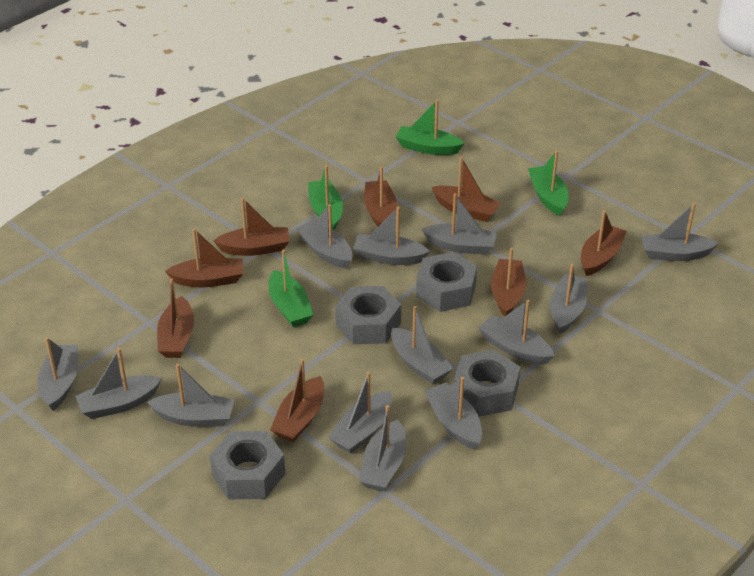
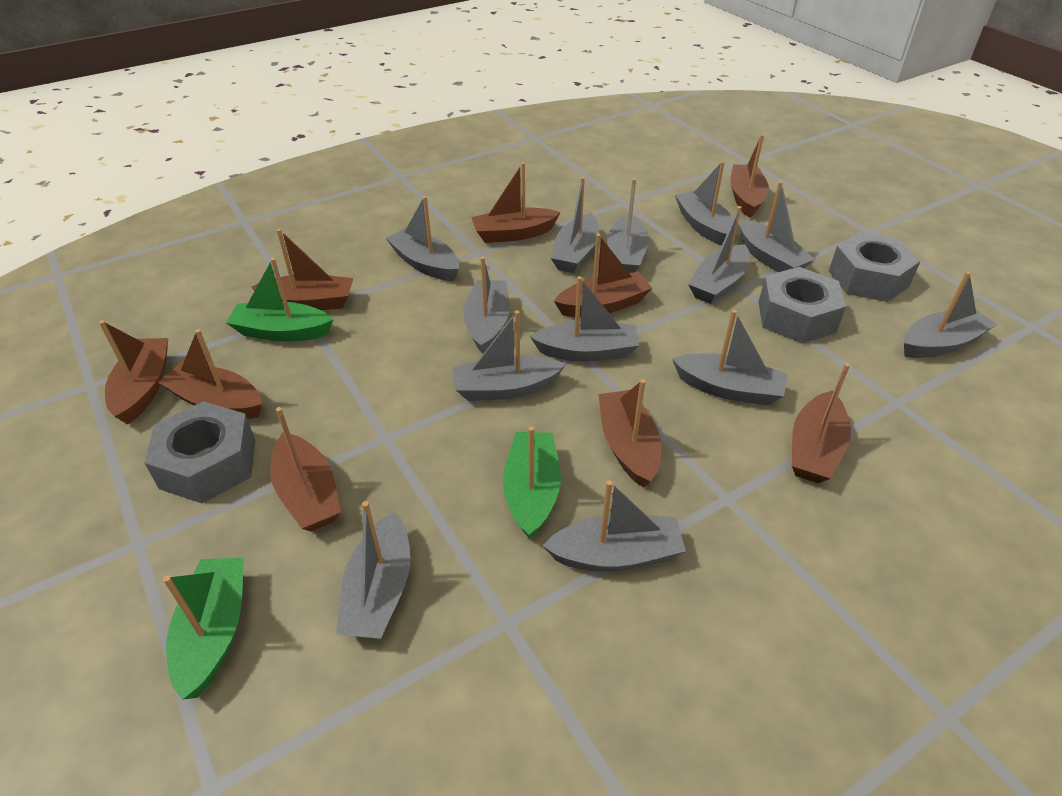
brown boat: 8 -> 9
green boat: 4 -> 3
grey nut: 4 -> 3

